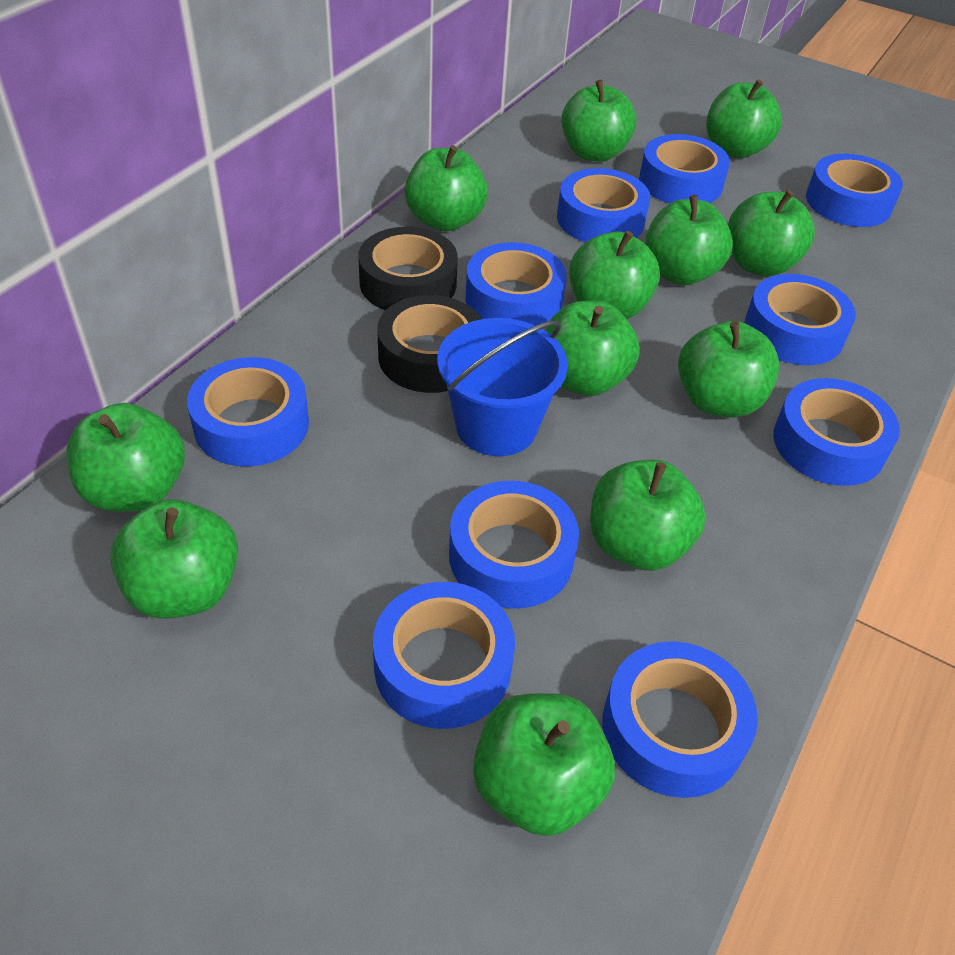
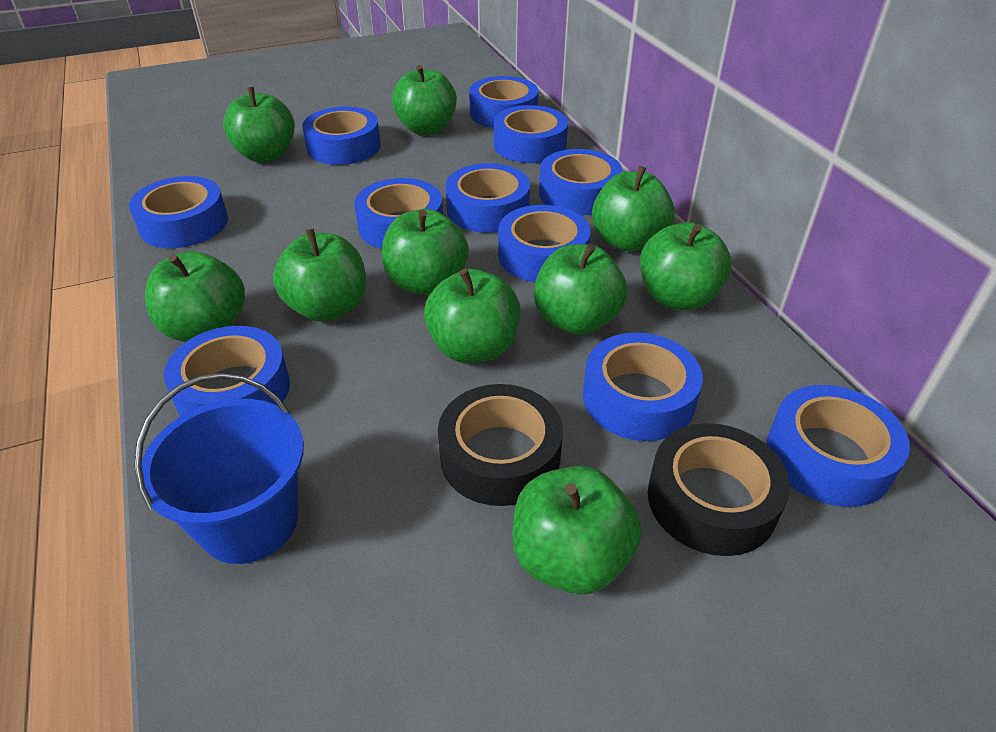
blue tape: 10 -> 11
green apple: 12 -> 10

